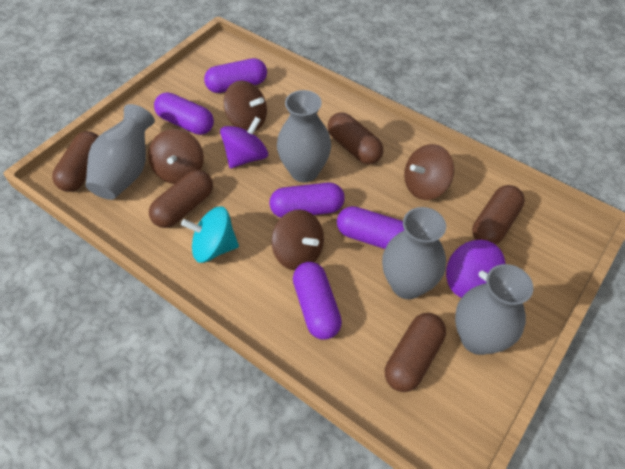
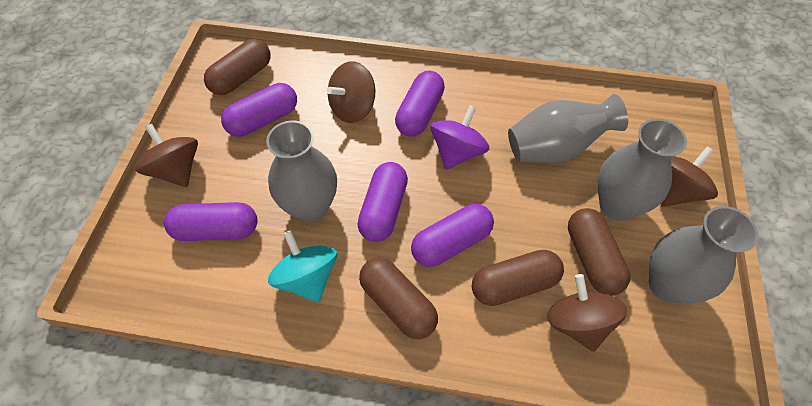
brown capsule: 5 -> 4
purple spinning top: 2 -> 1

